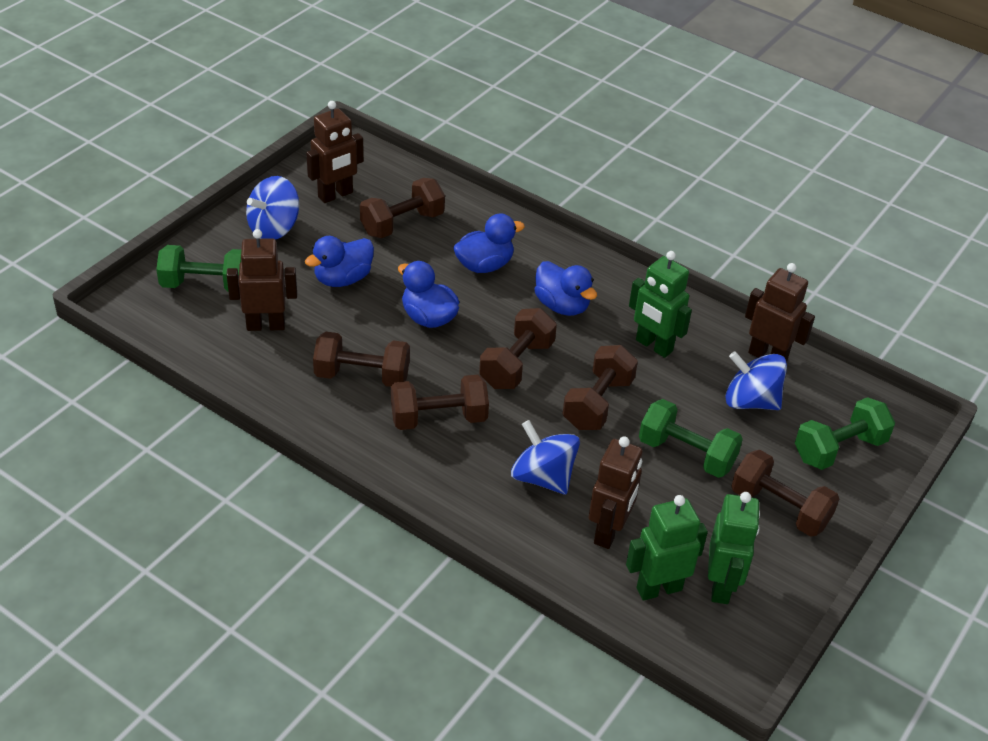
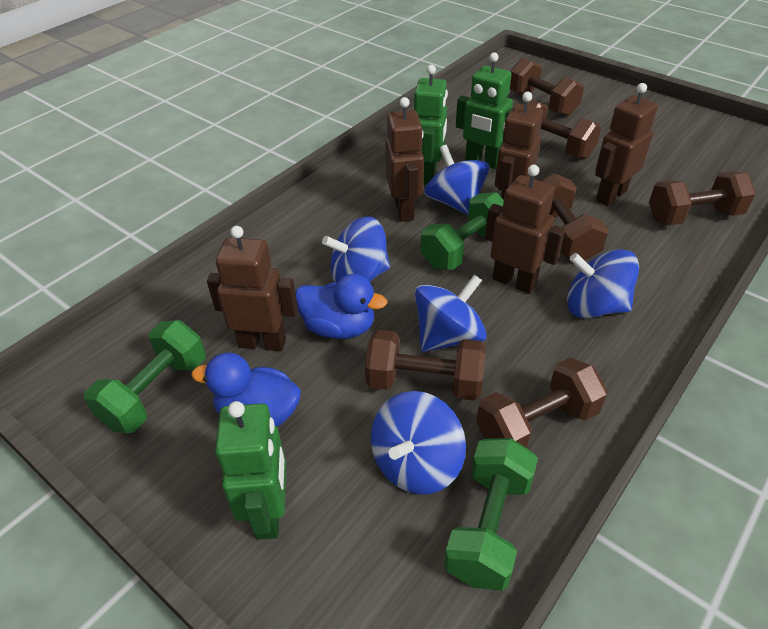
blue duck: 4 -> 2
blue spinning top: 3 -> 5
brown robot: 4 -> 5

